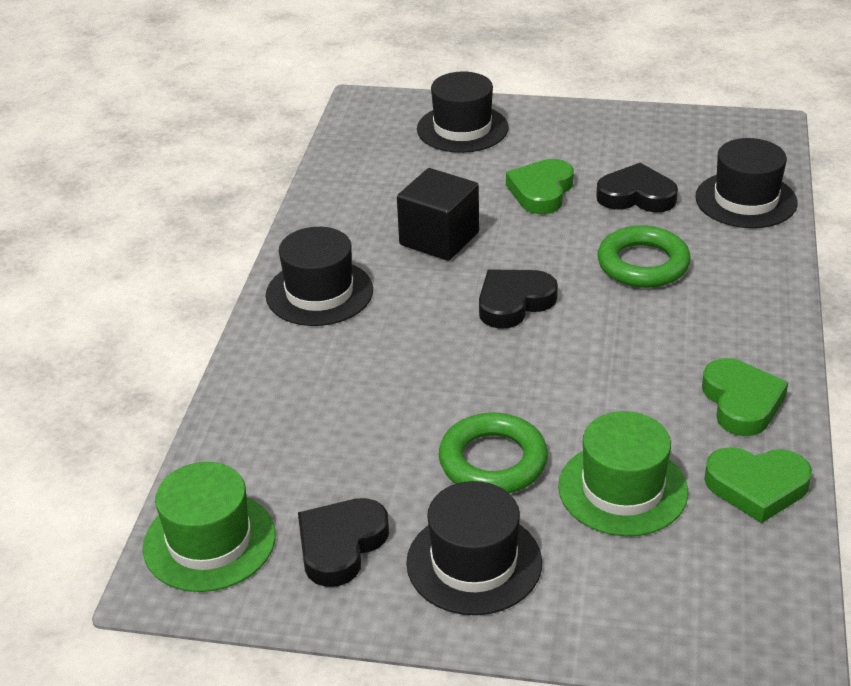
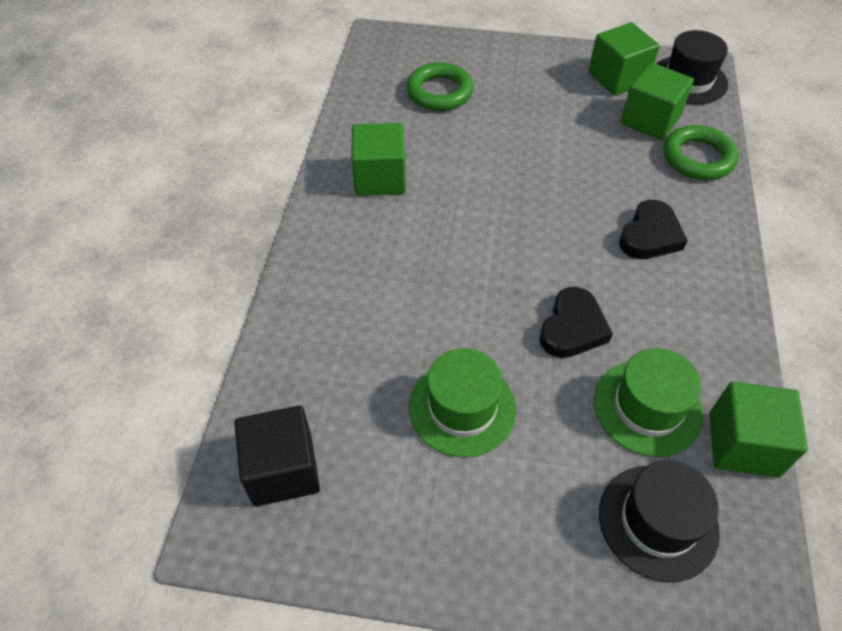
black hat: 4 -> 2
black heart: 3 -> 2
green cube: 0 -> 4
green heart: 3 -> 0

